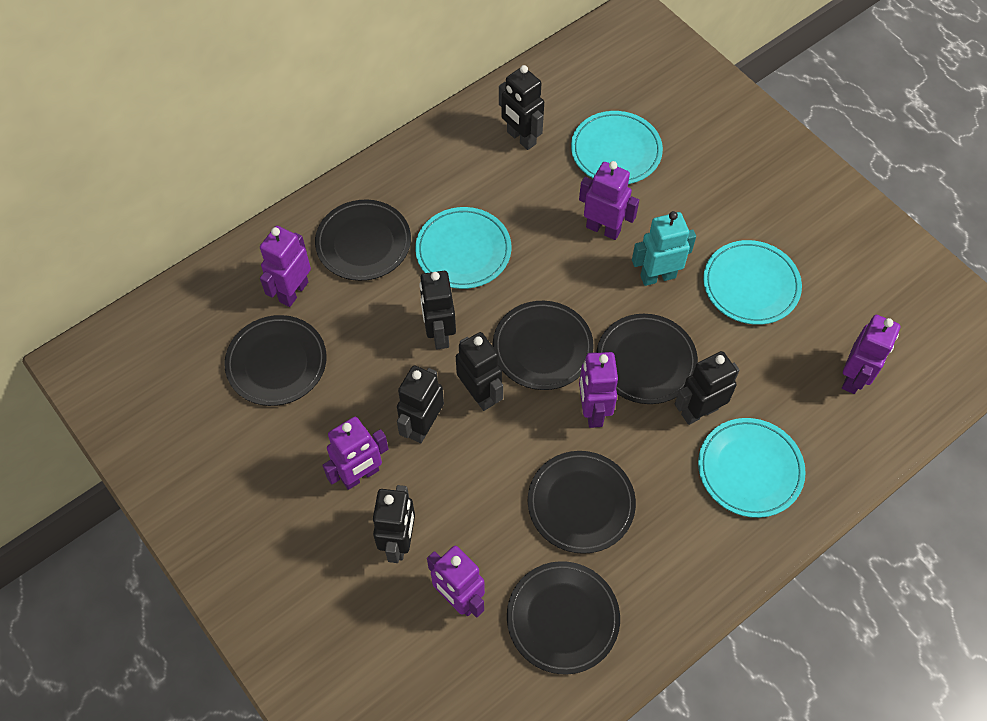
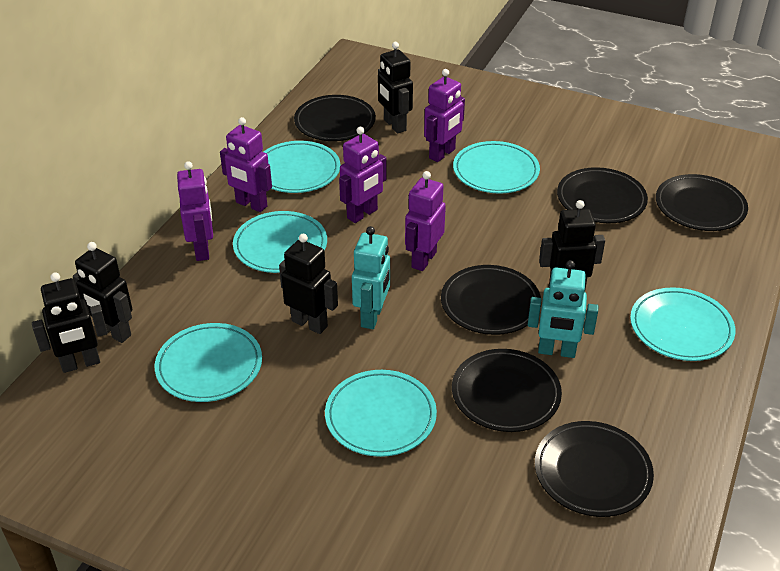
black robot: 6 -> 5
purple robot: 6 -> 5
turquoise plate: 4 -> 6
turquoise robot: 1 -> 2

